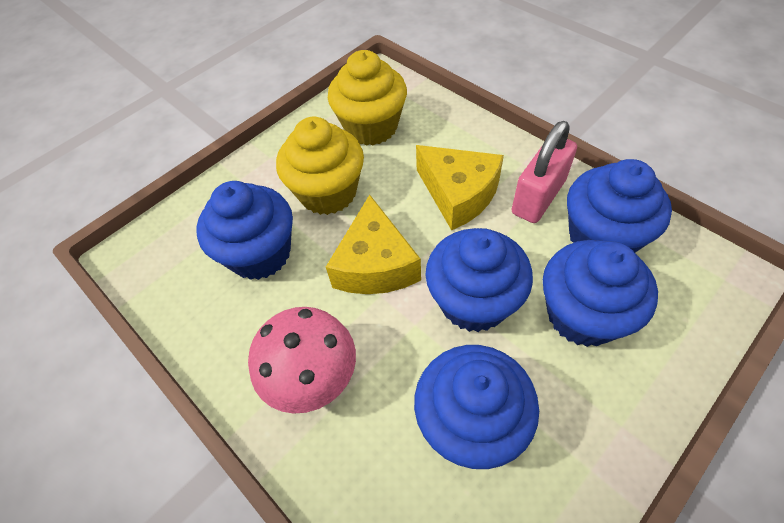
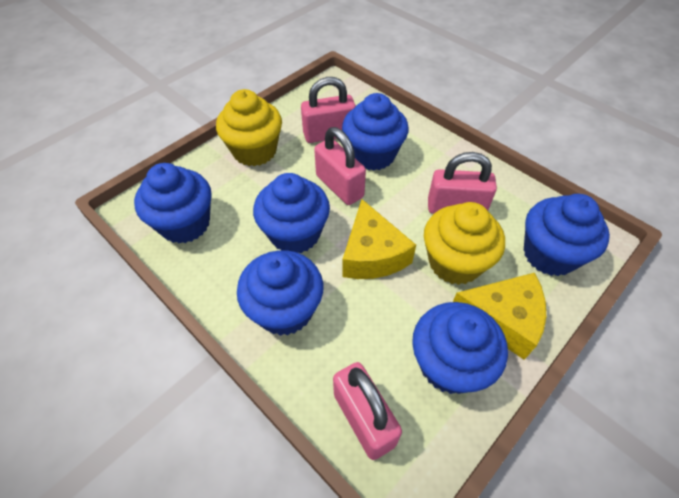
blue cupcake: 5 -> 6
pink mushroom: 1 -> 0
pink padlock: 1 -> 4

